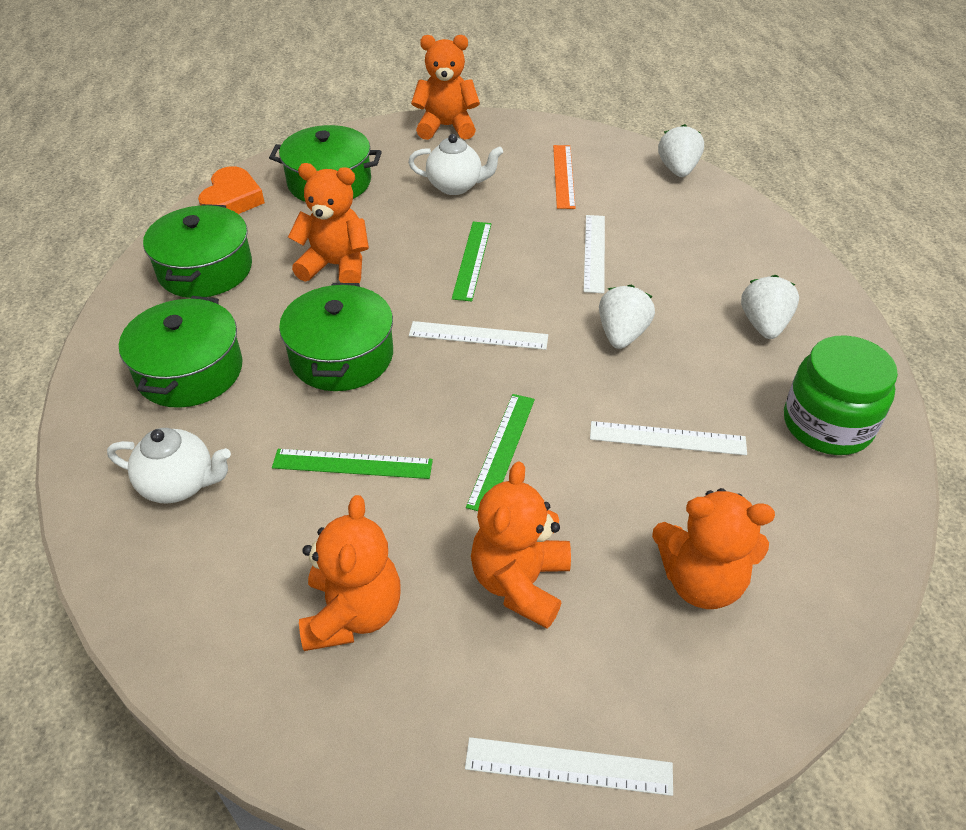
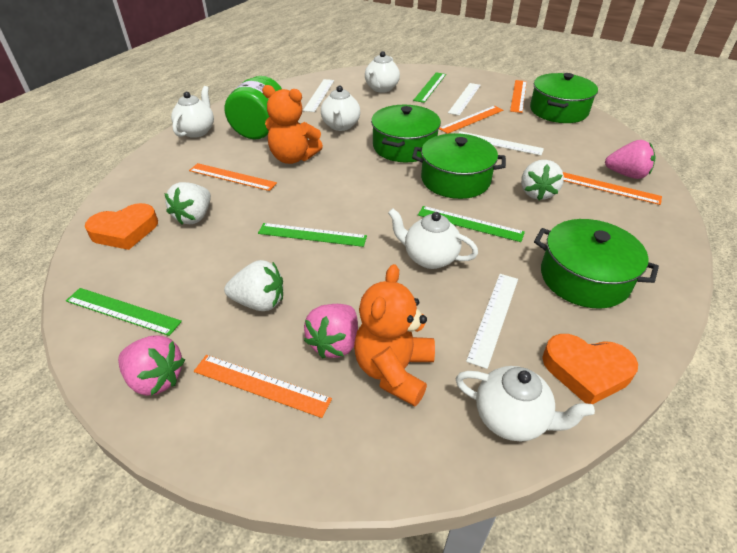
green ruler: 3 -> 4
orange heart: 1 -> 2
orange ruler: 1 -> 5
orange teddy bear: 5 -> 2
pink strawberry: 0 -> 3
white teapot: 2 -> 5

